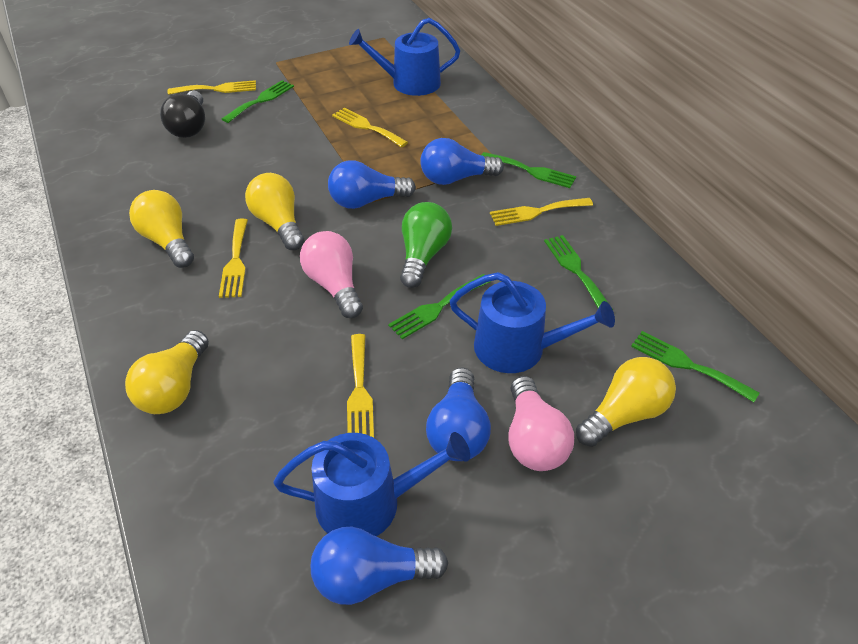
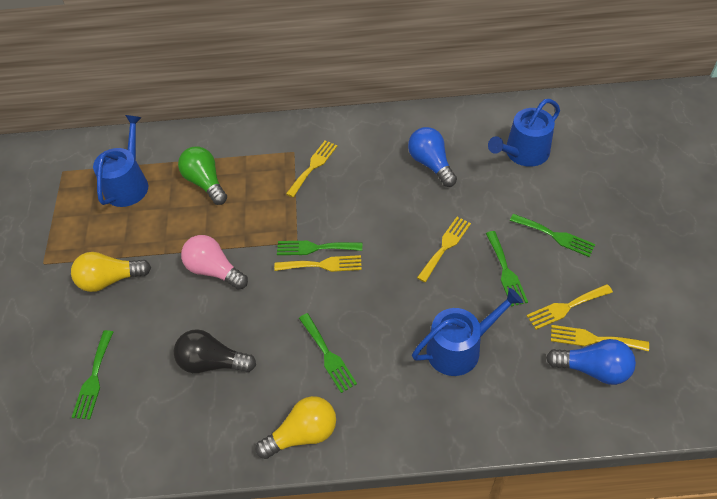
blue light bulb: 4 -> 2
pink light bulb: 2 -> 1
yellow light bulb: 4 -> 2

